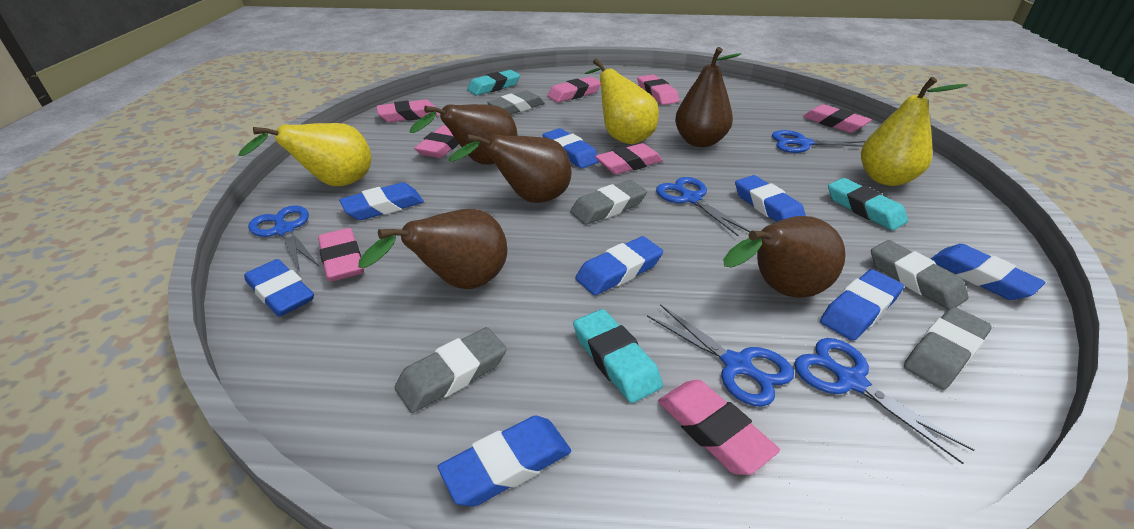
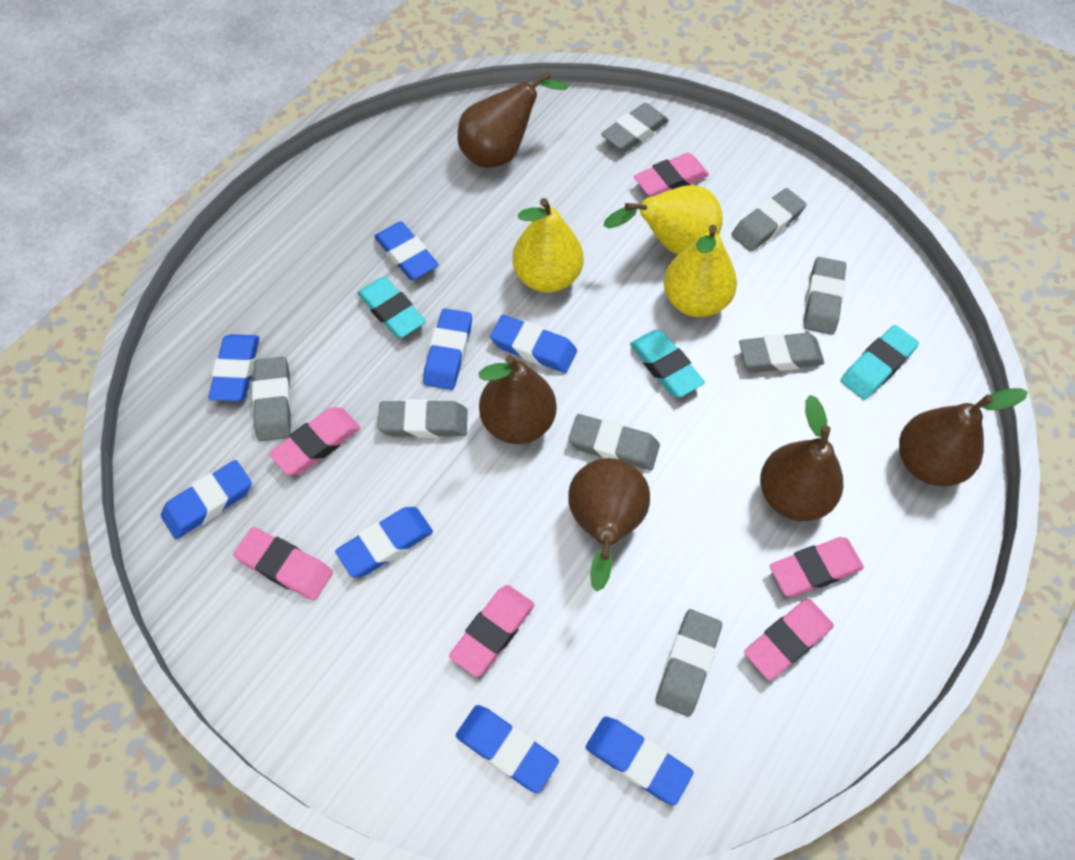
blue scissors: 5 -> 0
grey eraser: 5 -> 8
pink eraser: 8 -> 6

